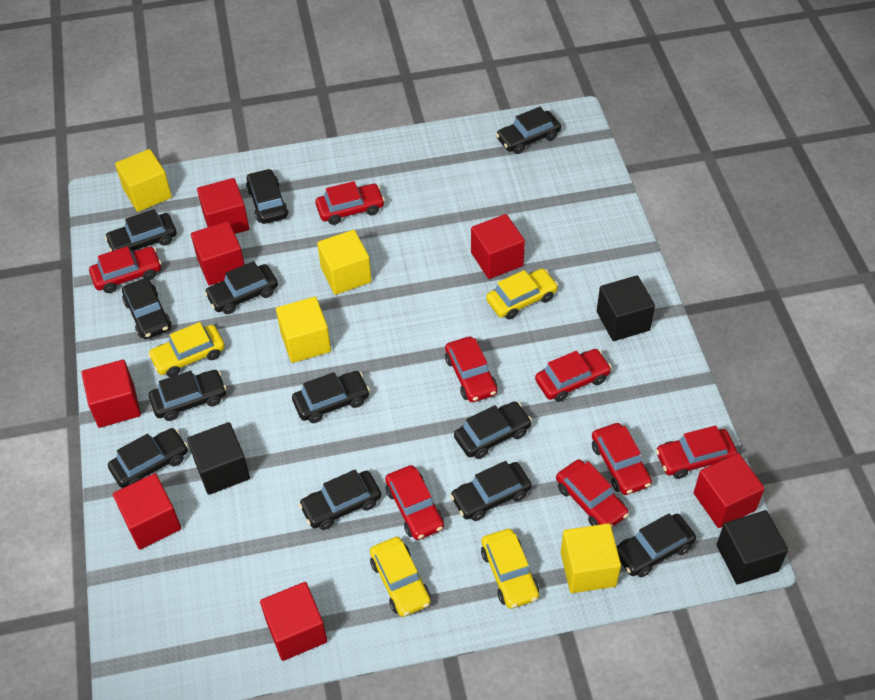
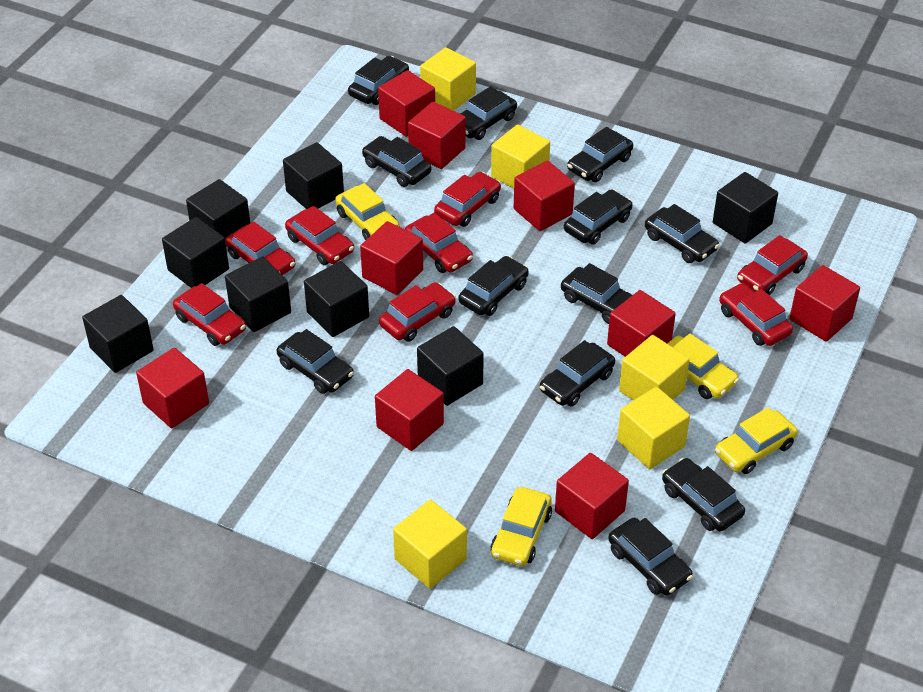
black cube: 3 -> 8
red cube: 7 -> 9
yellow cube: 4 -> 5

